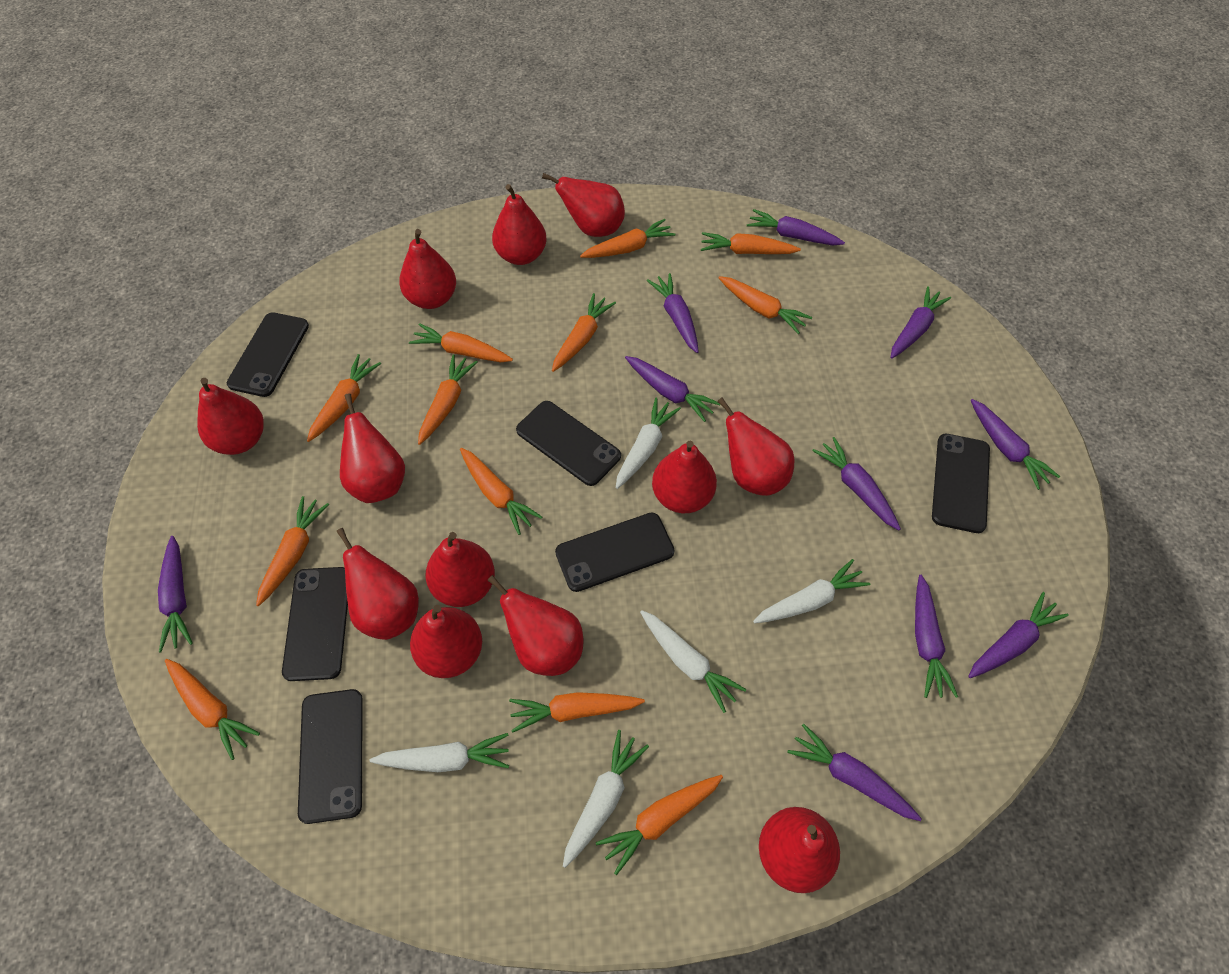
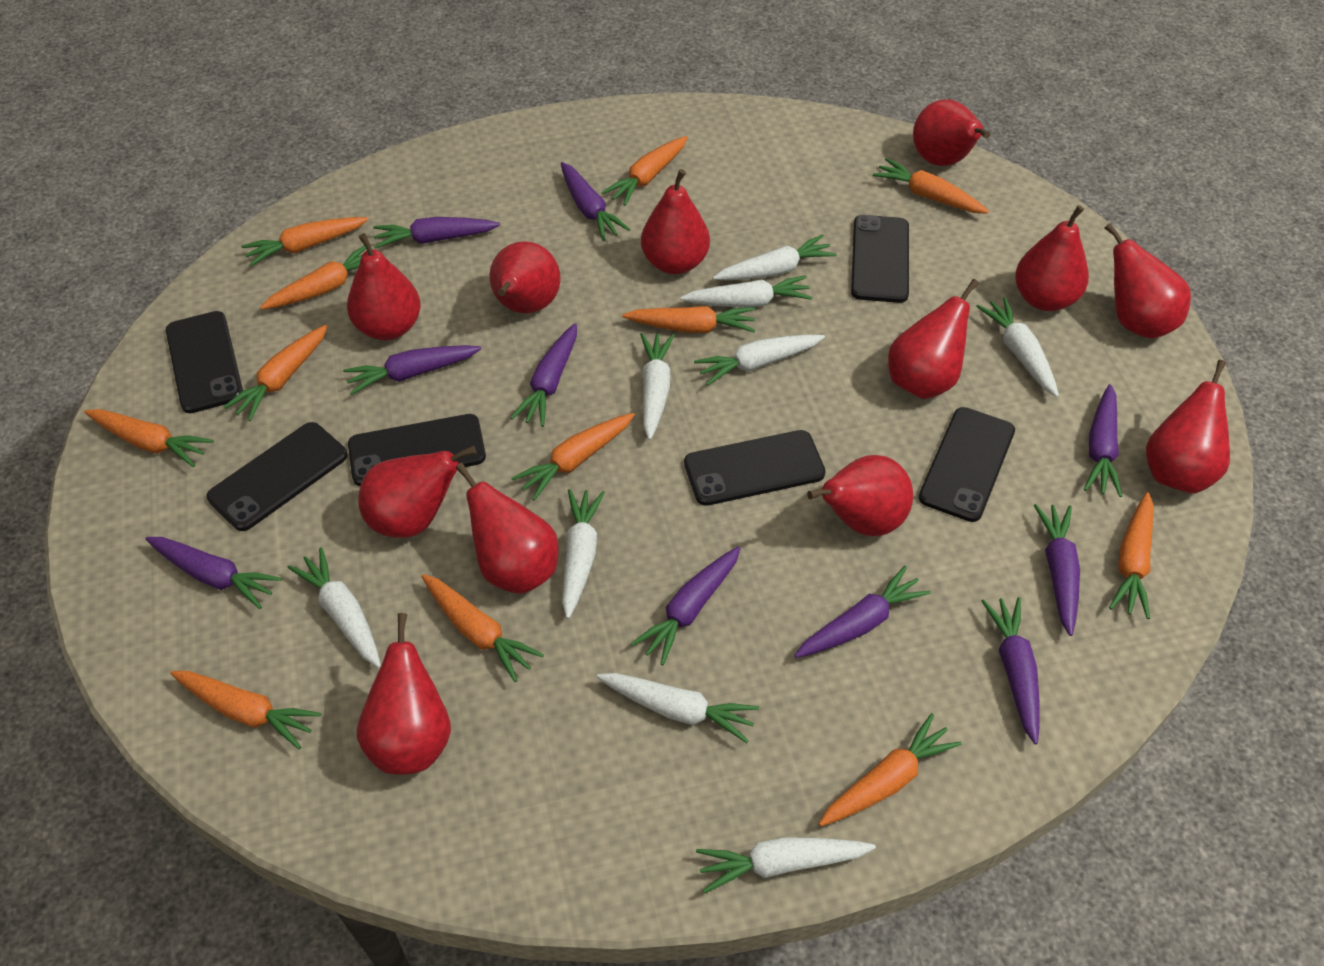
white carrot: 5 -> 9

